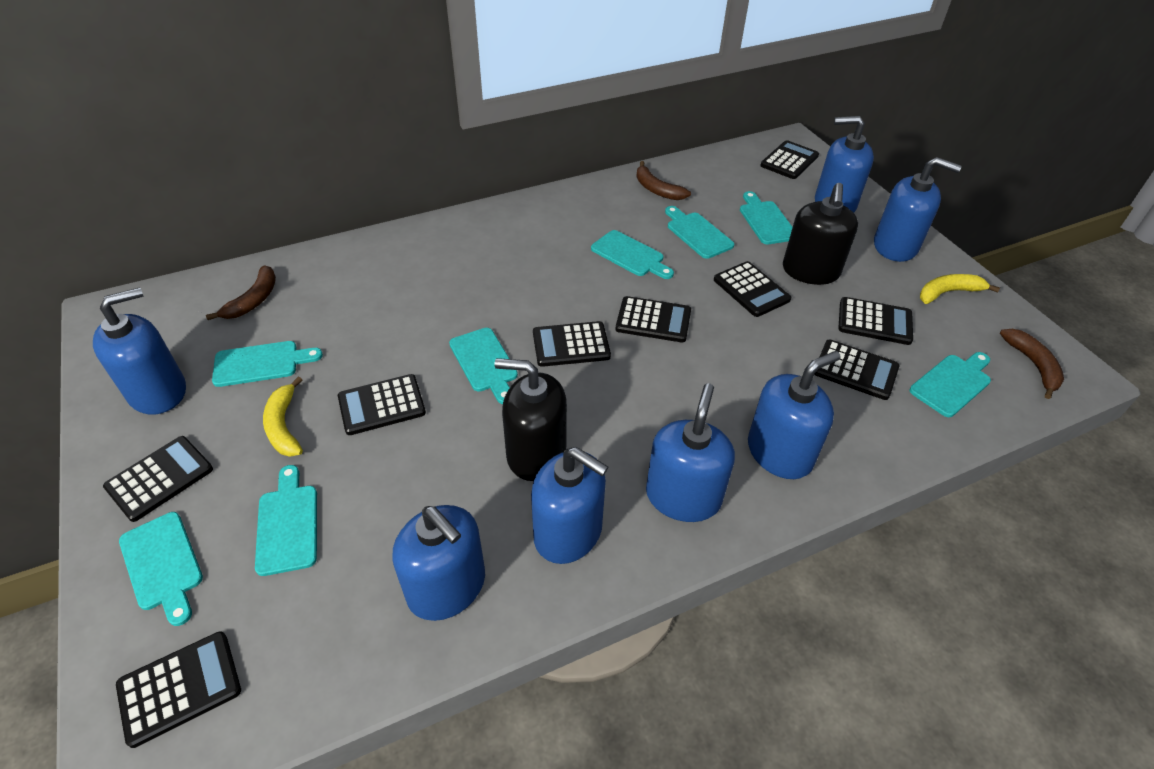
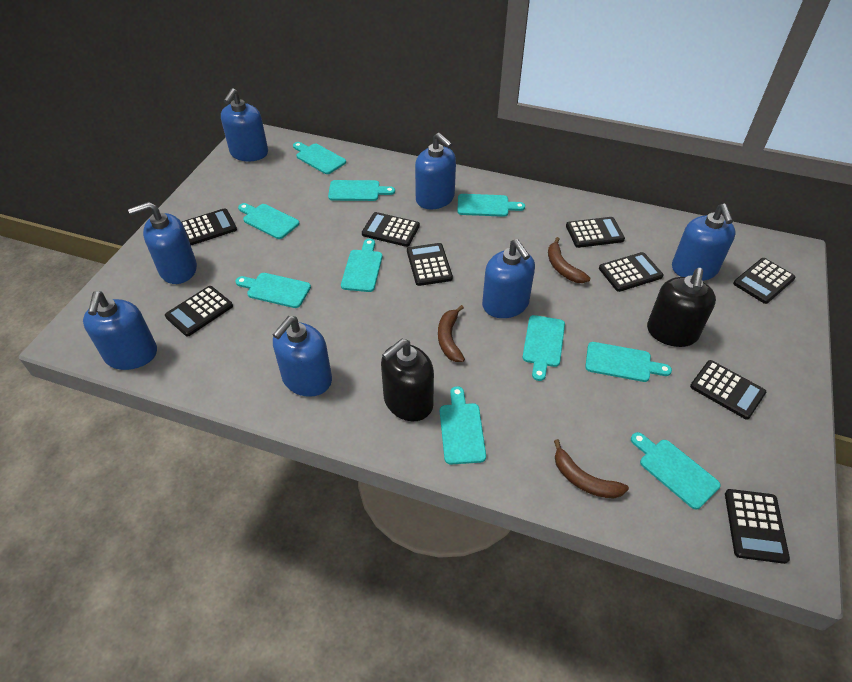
turquoise cutting board: 8 -> 10
yellow banana: 2 -> 0

